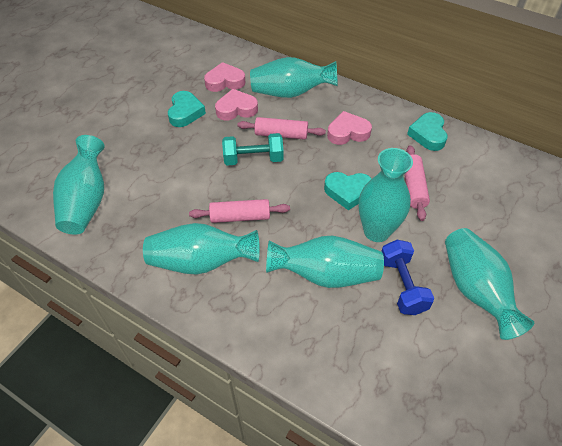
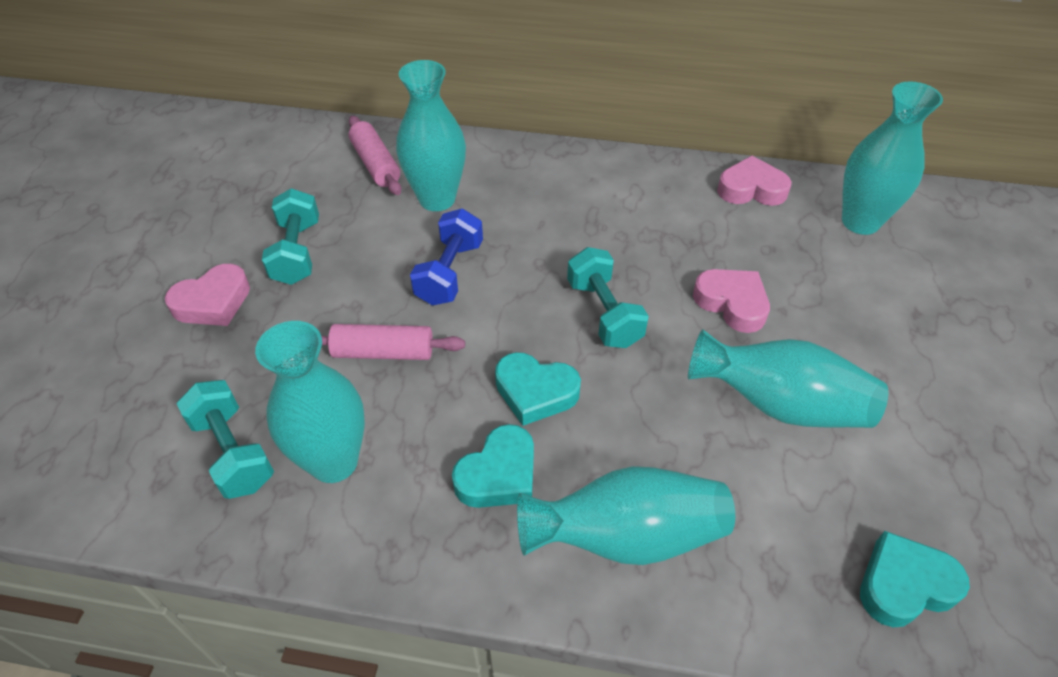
pink rolling pin: 3 -> 2
turquoise dumbbell: 1 -> 3
turquoise vase: 6 -> 5

